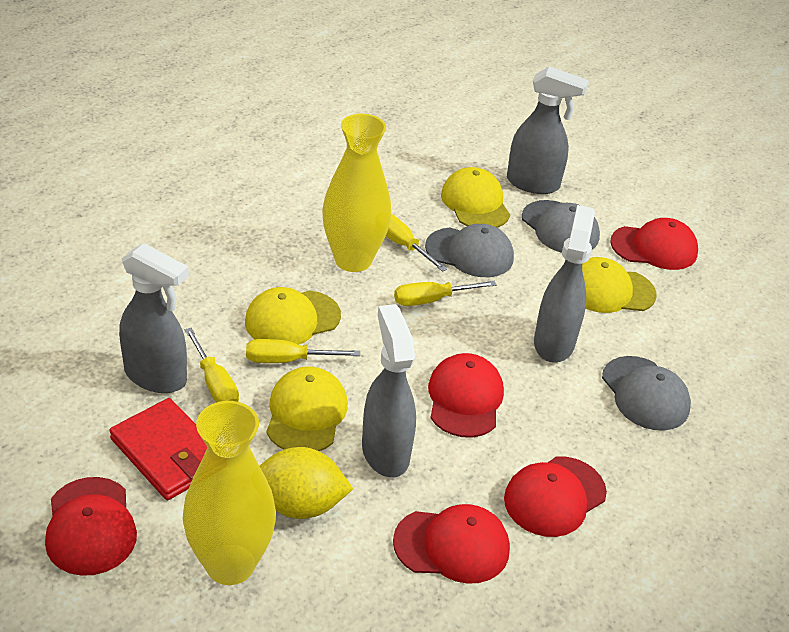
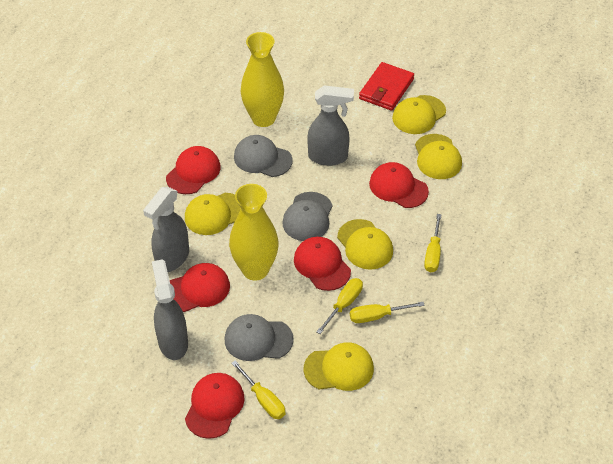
grey spray bottle: 4 -> 3
yellow cap: 4 -> 5
yellow lemon: 1 -> 0

